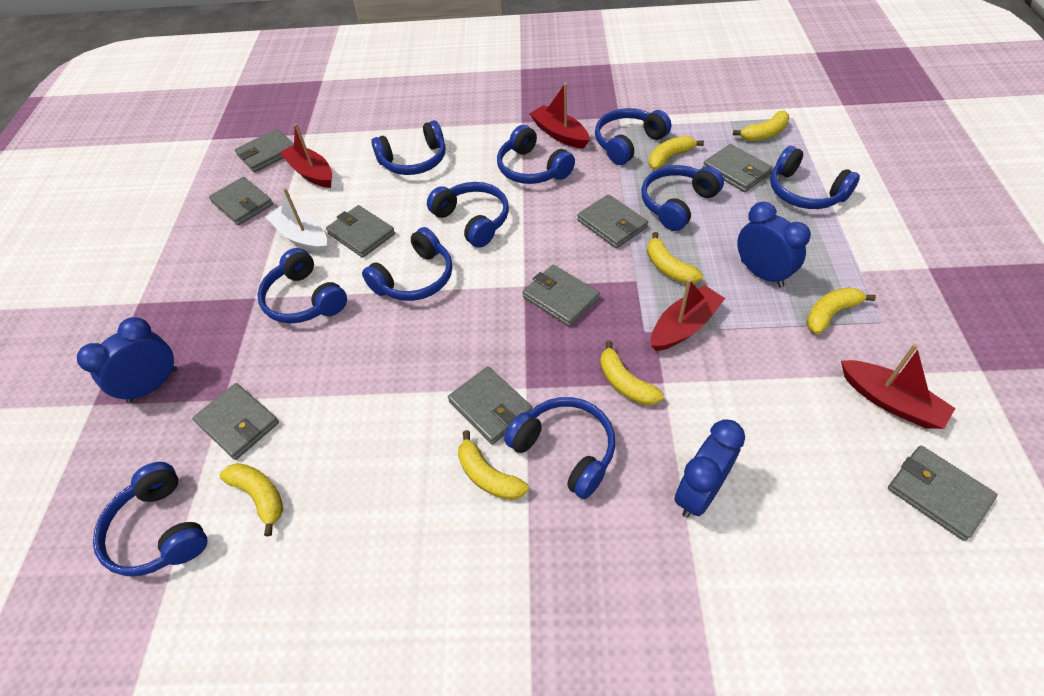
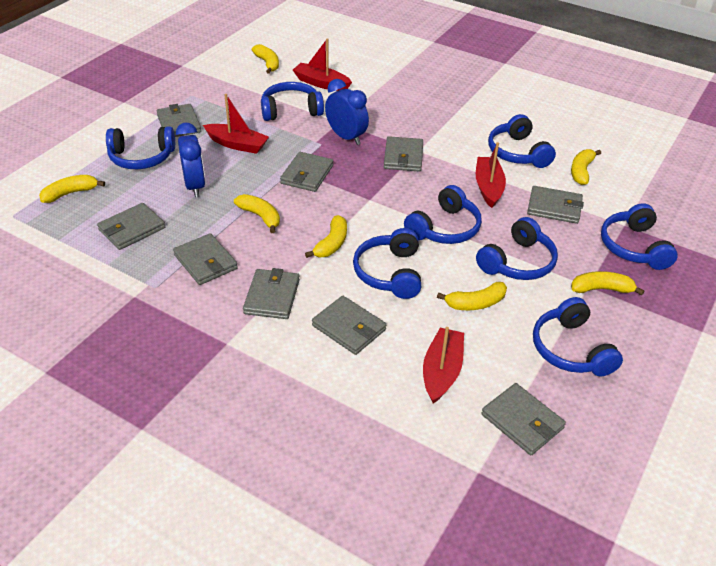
blue clock: 3 -> 2
blue headphones: 10 -> 8
white boat: 1 -> 0

